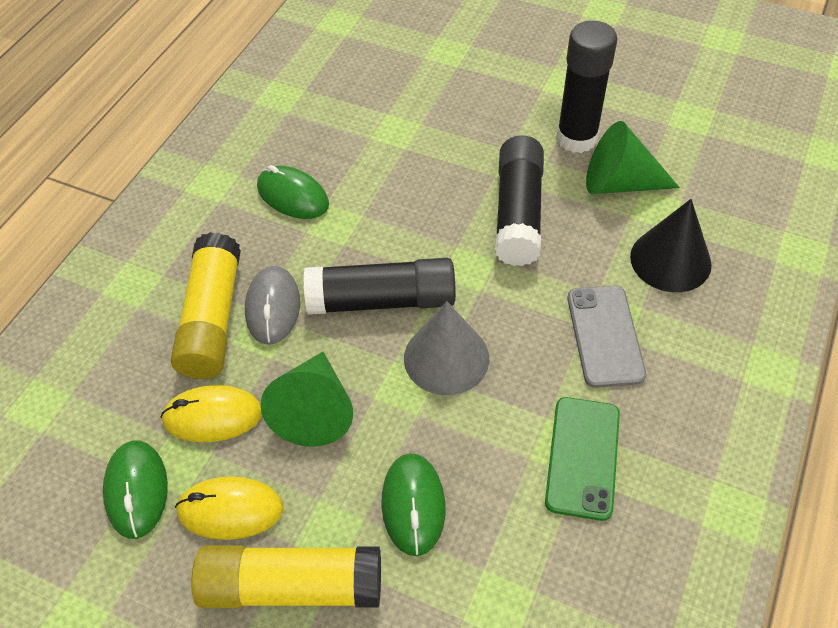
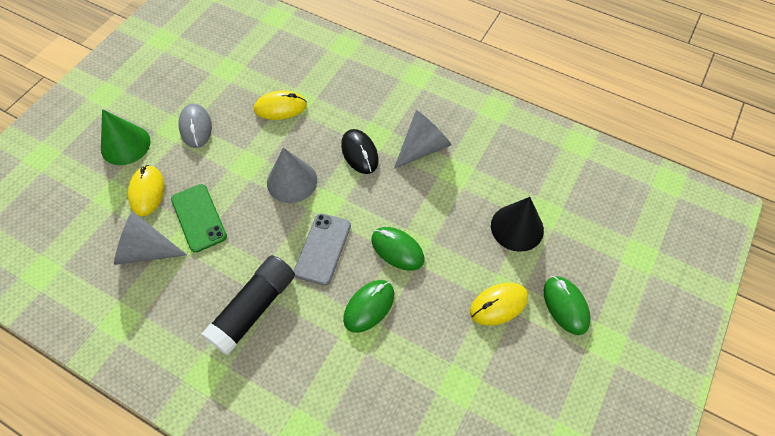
black glue stick: 3 -> 1
black mouse: 0 -> 1
green cone: 2 -> 1
grey cone: 1 -> 3
yellow glue stick: 2 -> 0
yellow mouse: 2 -> 3

